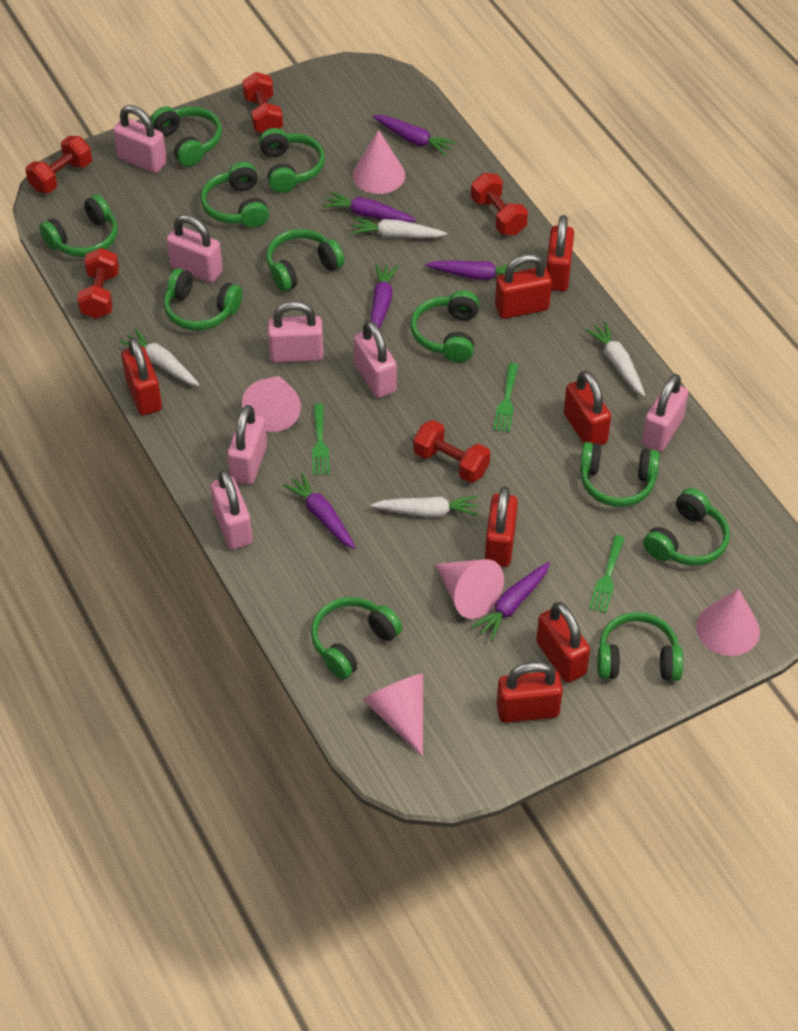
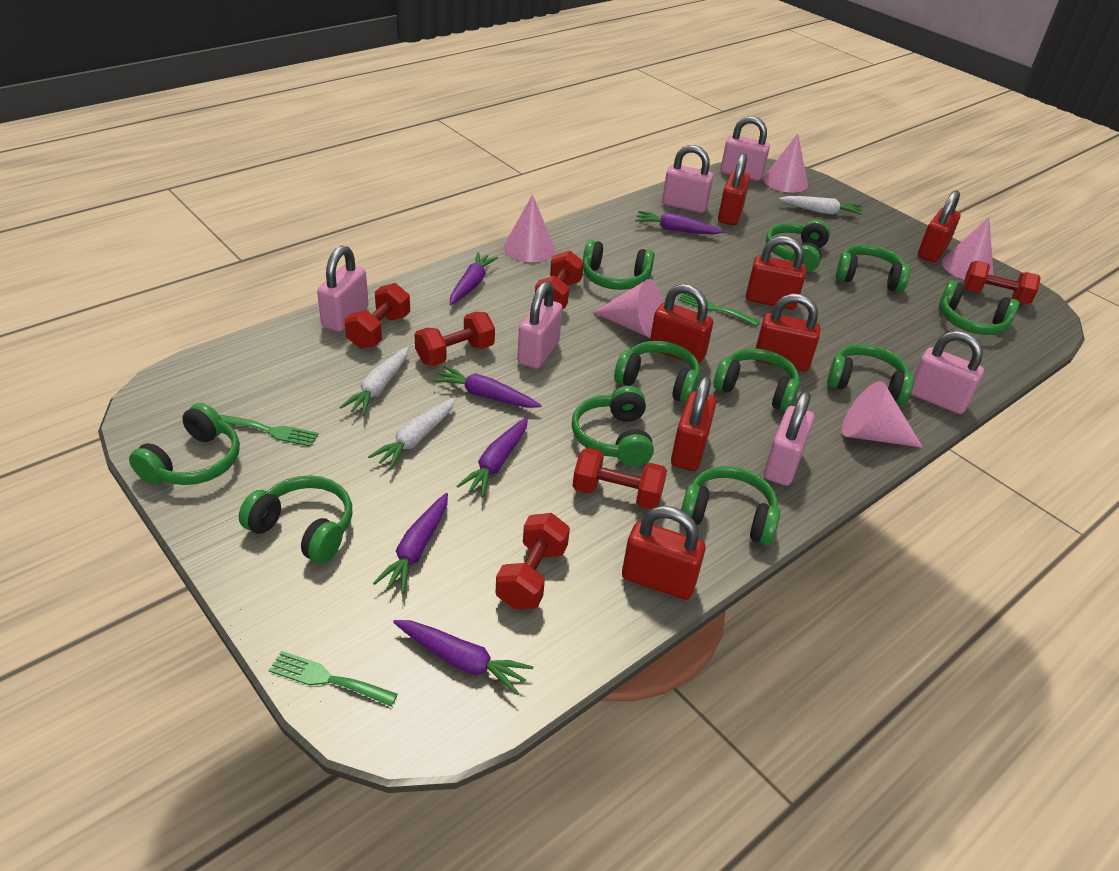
pink padlock: 7 -> 6
red dumbbell: 5 -> 6
white carrot: 4 -> 3

